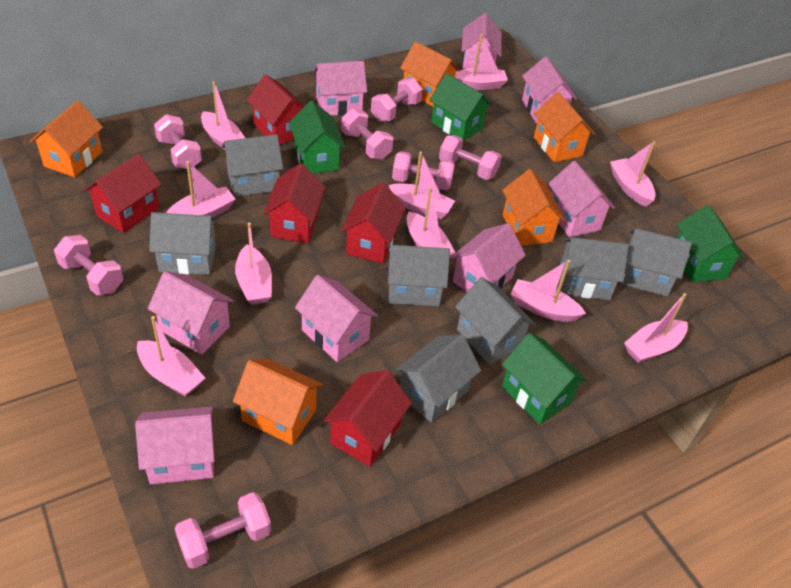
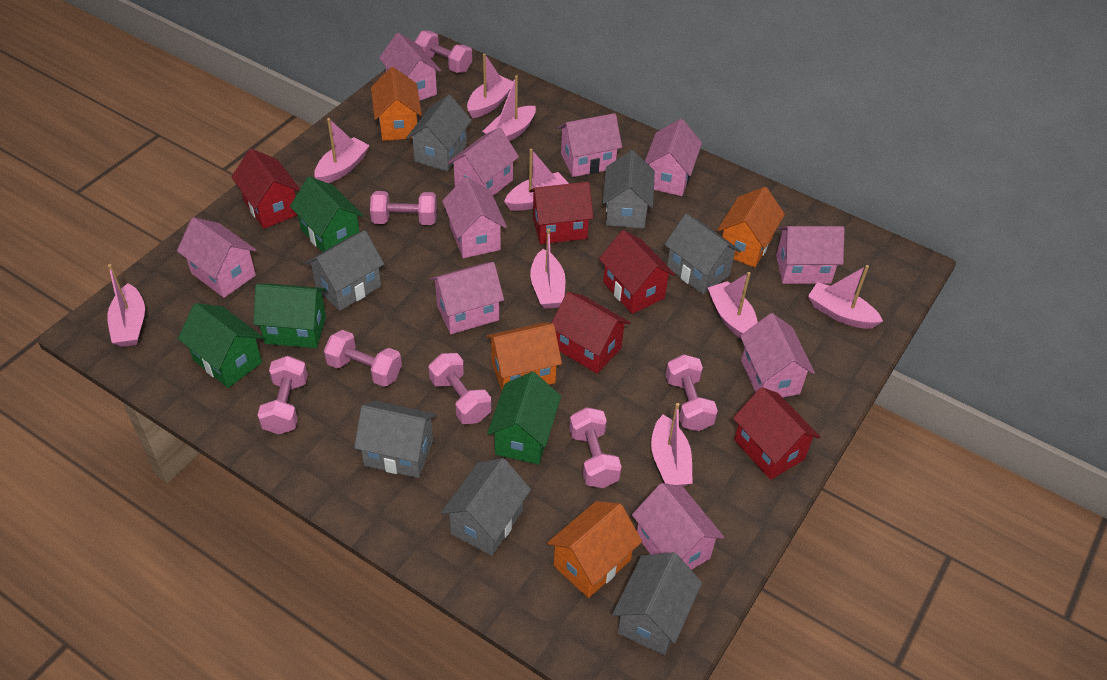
orange house: 5 -> 4
pink boat: 10 -> 9
pink house: 8 -> 10

